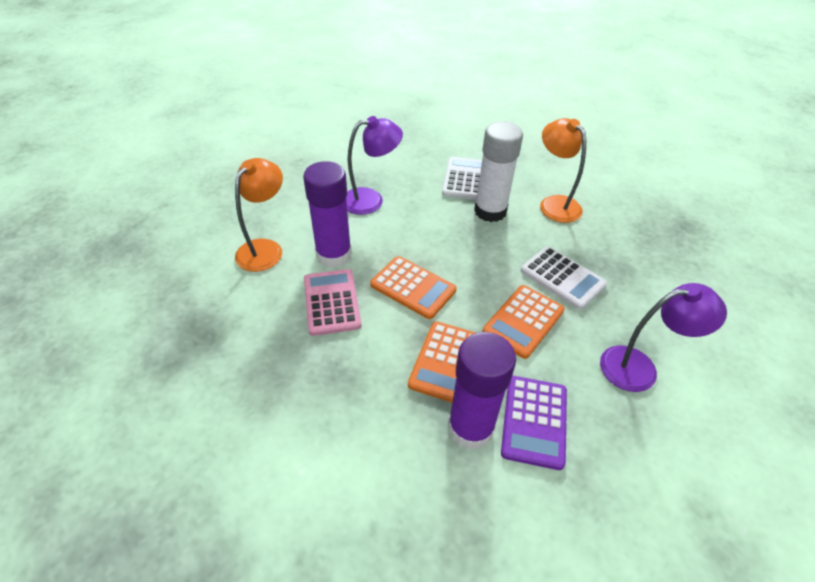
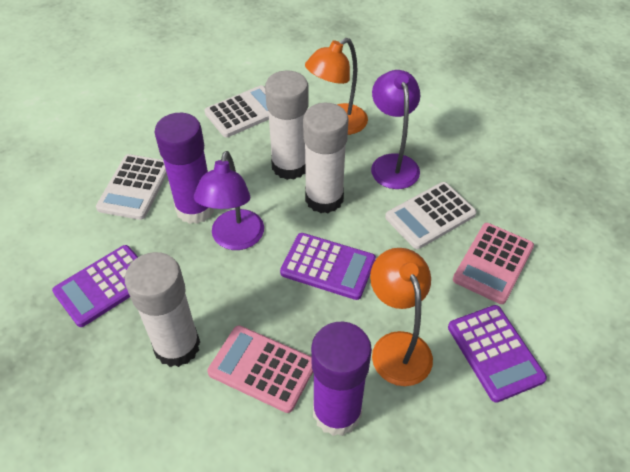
orange calculator: 3 -> 0
pink calculator: 1 -> 2
purple calculator: 1 -> 3
white calculator: 2 -> 3
white glue stick: 1 -> 3

